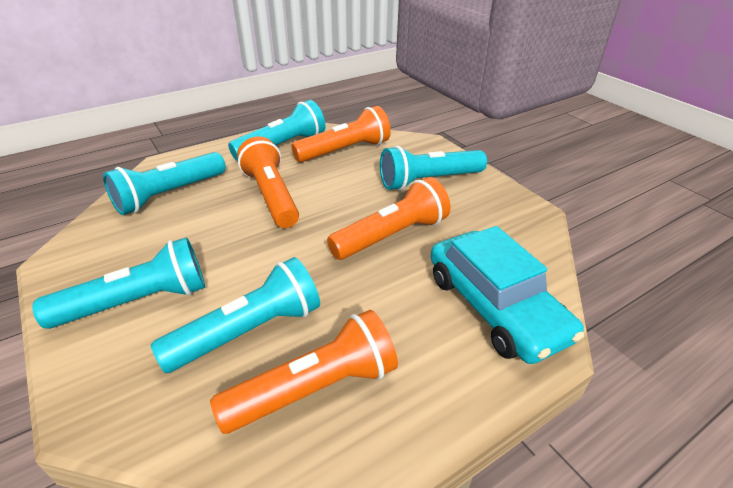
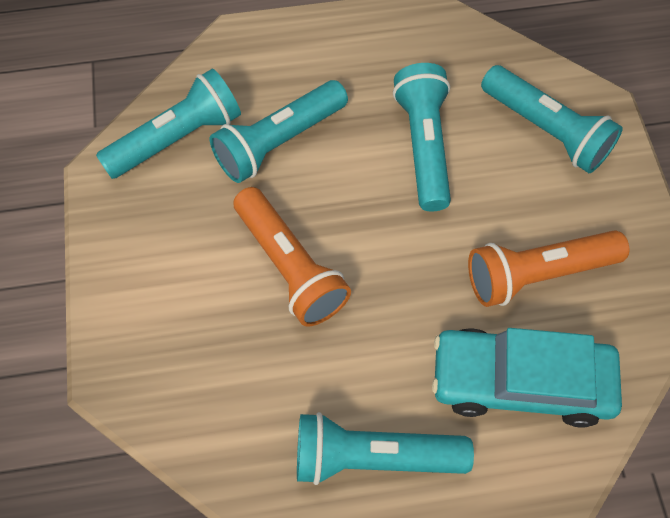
orange flashlight: 4 -> 2

